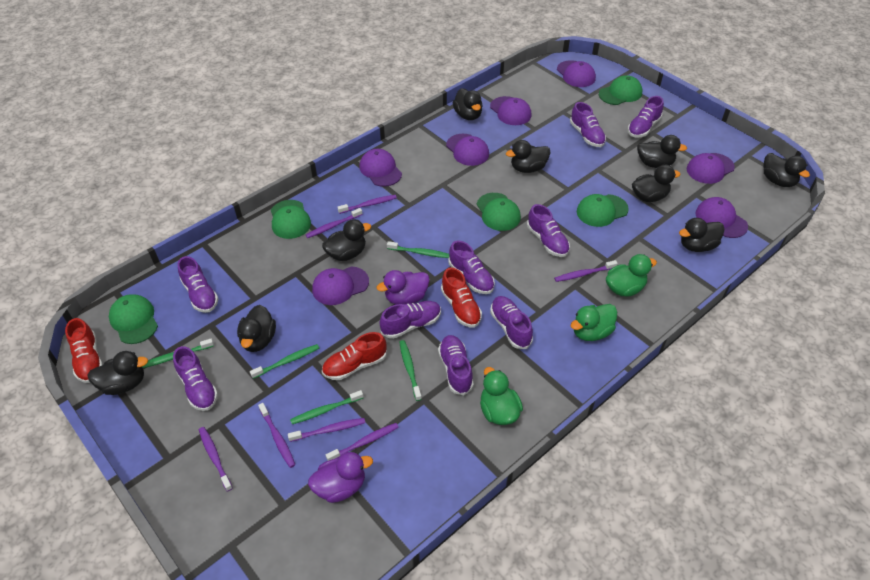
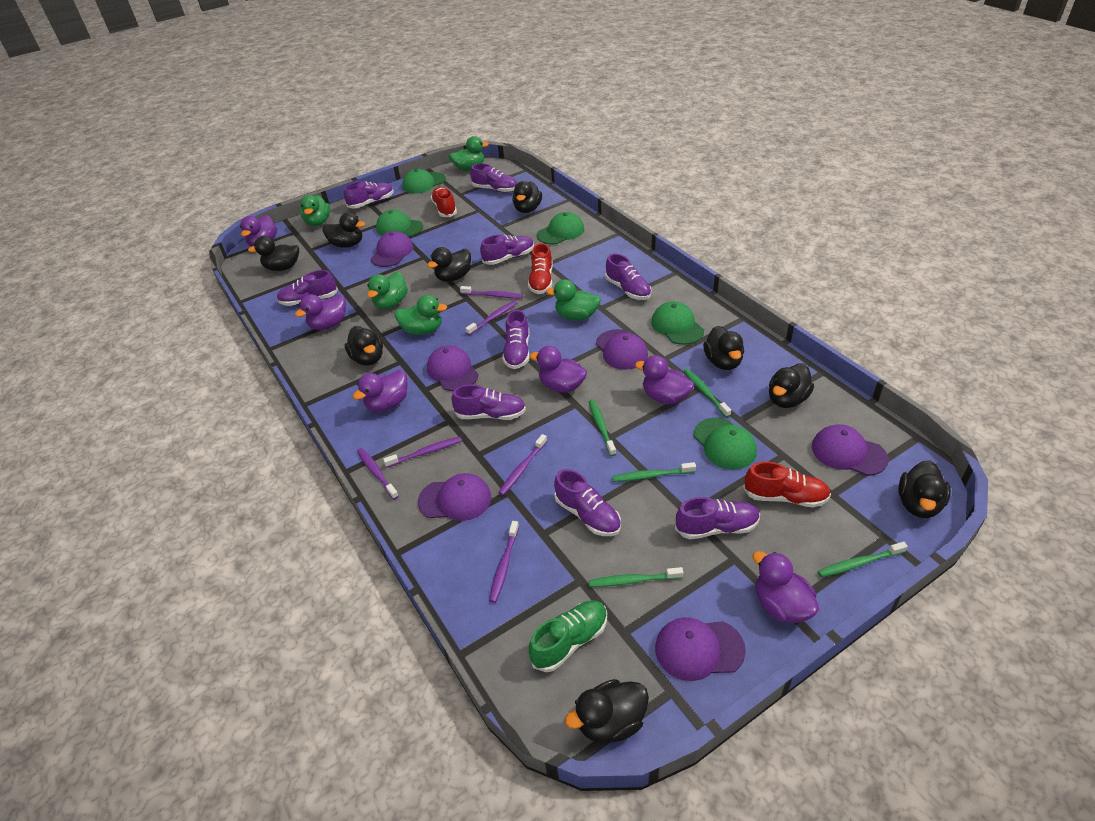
green duck: 3 -> 5
green shoe: 0 -> 1
purple cap: 7 -> 6
purple duck: 2 -> 6
purple toothbrush: 7 -> 6

